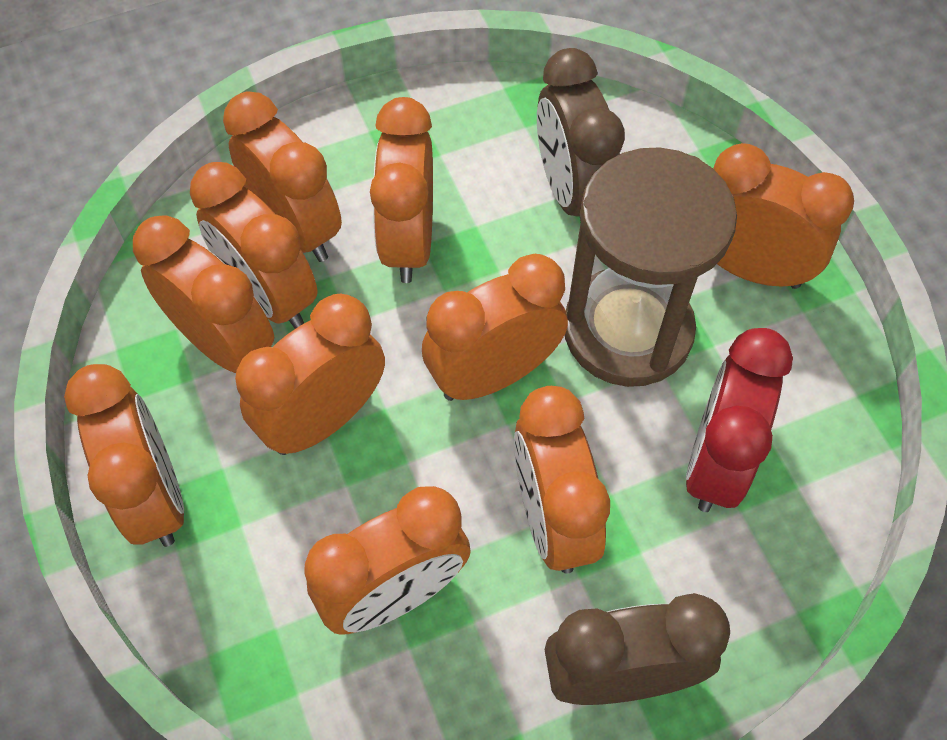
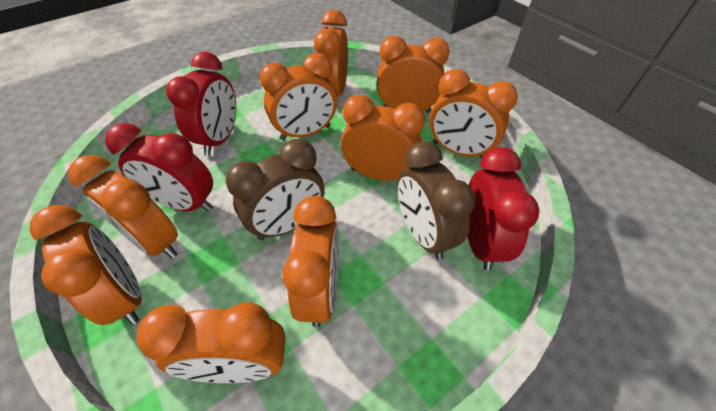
brown hourglass: 1 -> 0
orange clock: 10 -> 9
red clock: 1 -> 3

